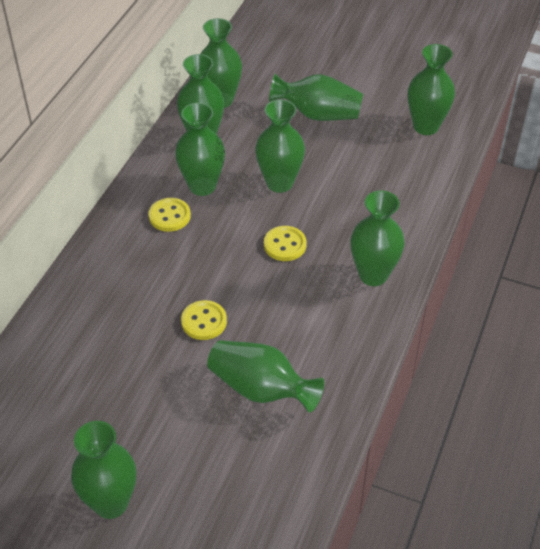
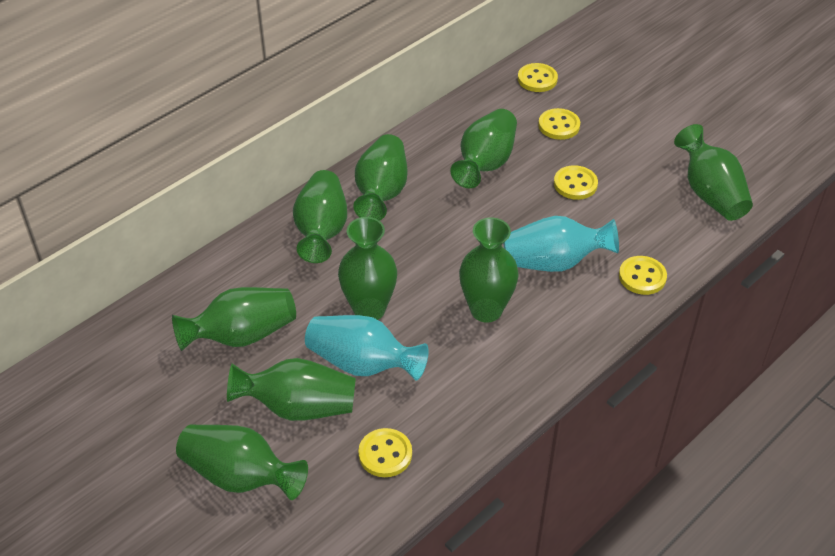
turquoise vase: 0 -> 2
yellow button: 3 -> 5

